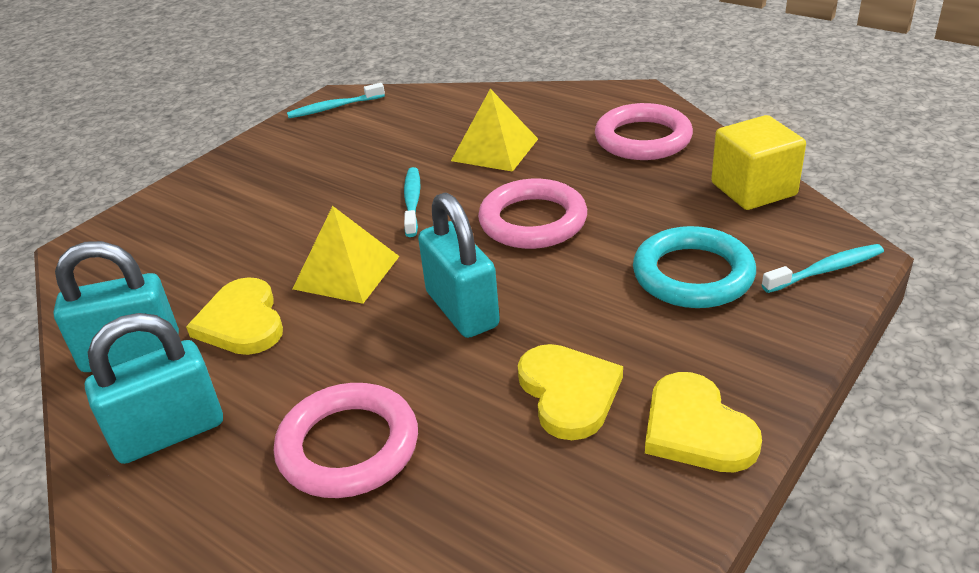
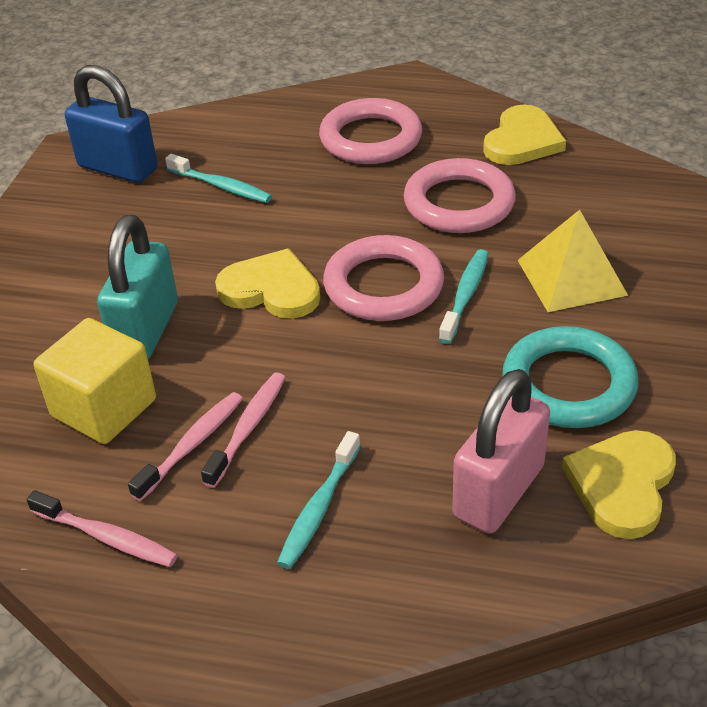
blue padlock: 0 -> 1
pink padlock: 0 -> 1
pink toothbrush: 0 -> 3
turquoise padlock: 3 -> 1
yellow pyramid: 2 -> 1

